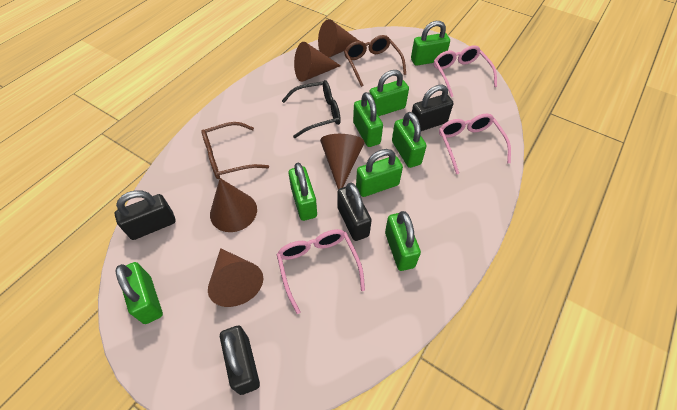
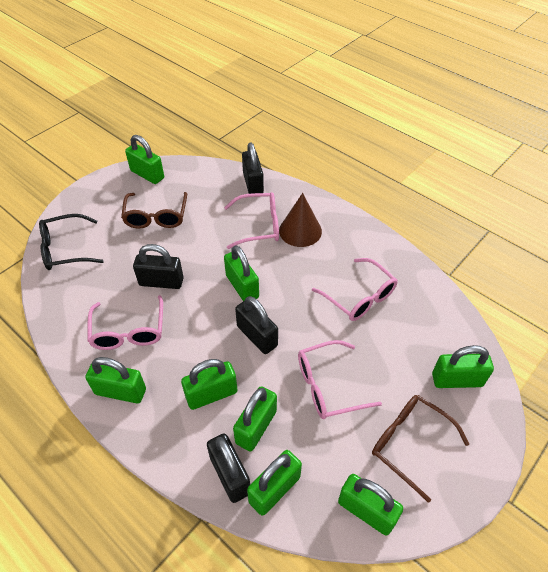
brown cone: 5 -> 1
pink glasses: 3 -> 4

